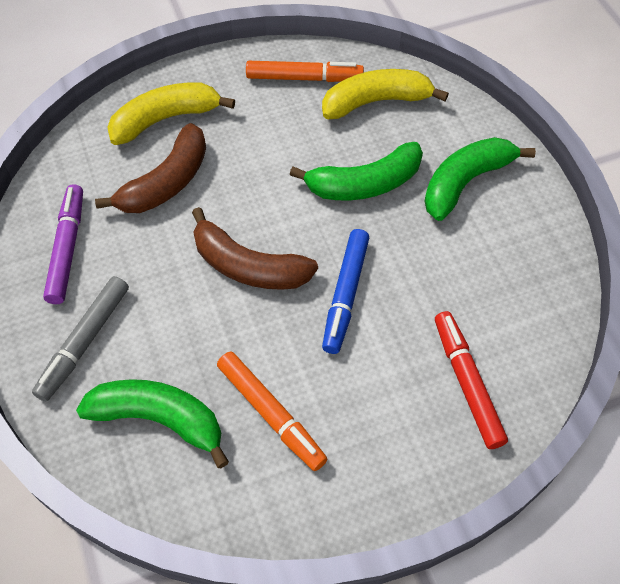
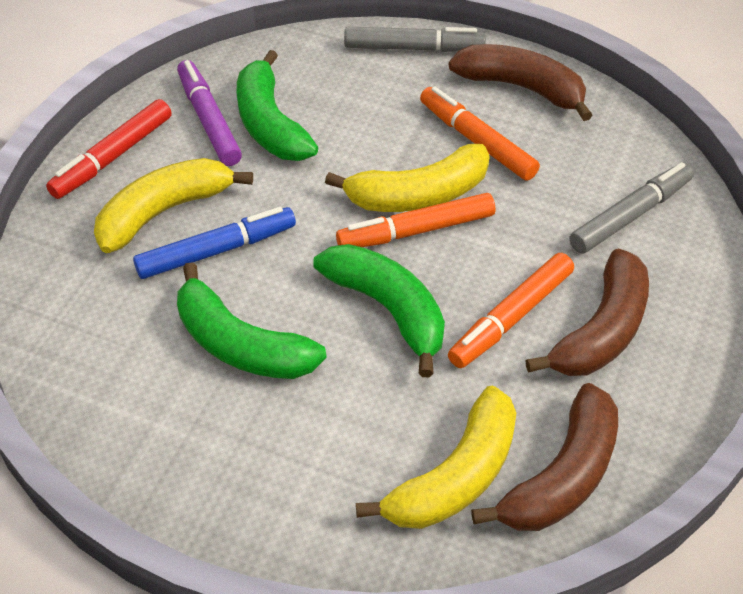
brown banana: 2 -> 3
grey marker: 1 -> 2
orange marker: 2 -> 3
yellow banana: 2 -> 3

